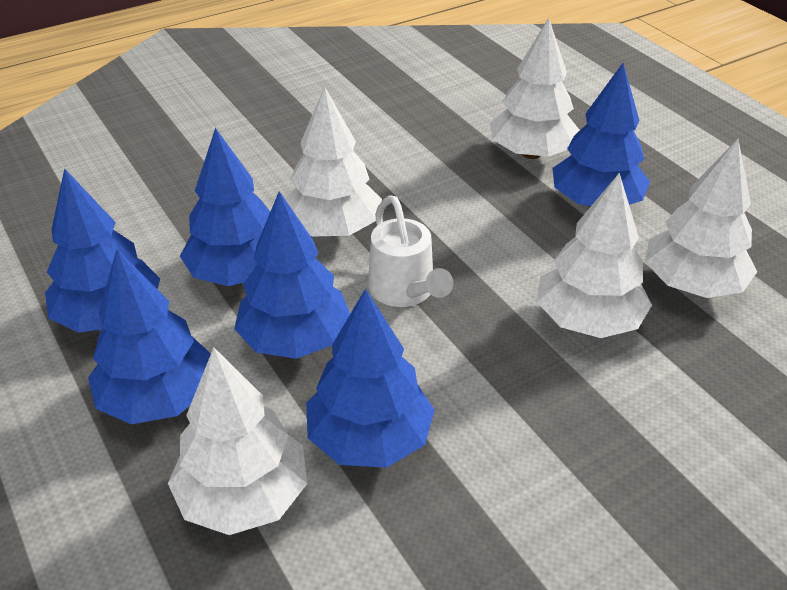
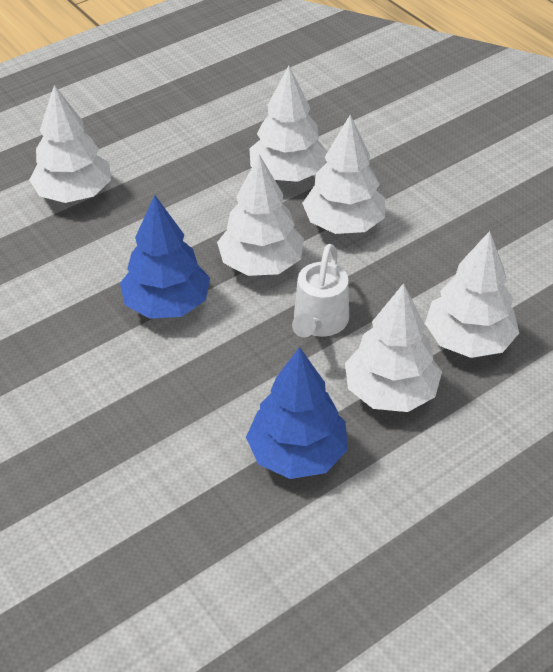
blue tree: 6 -> 2
white tree: 5 -> 6

